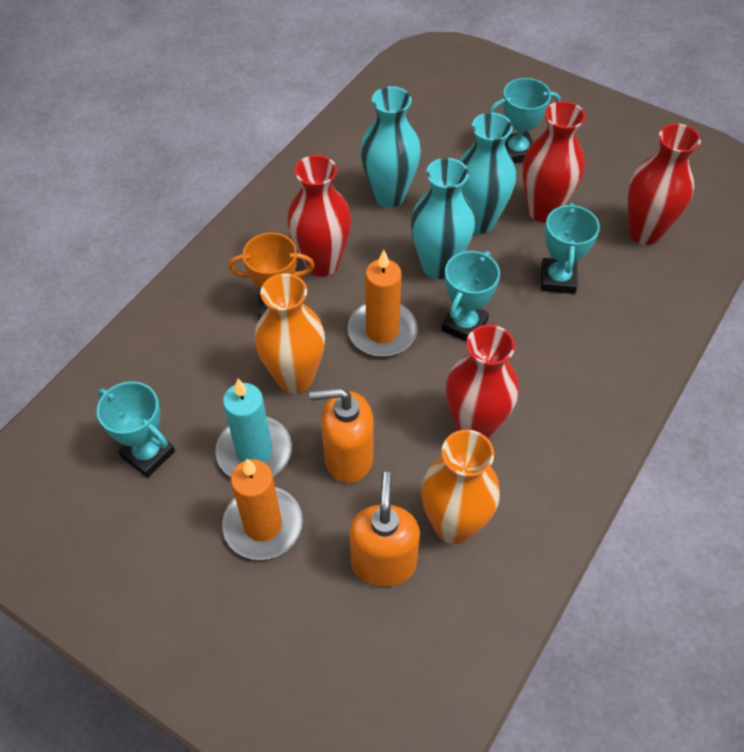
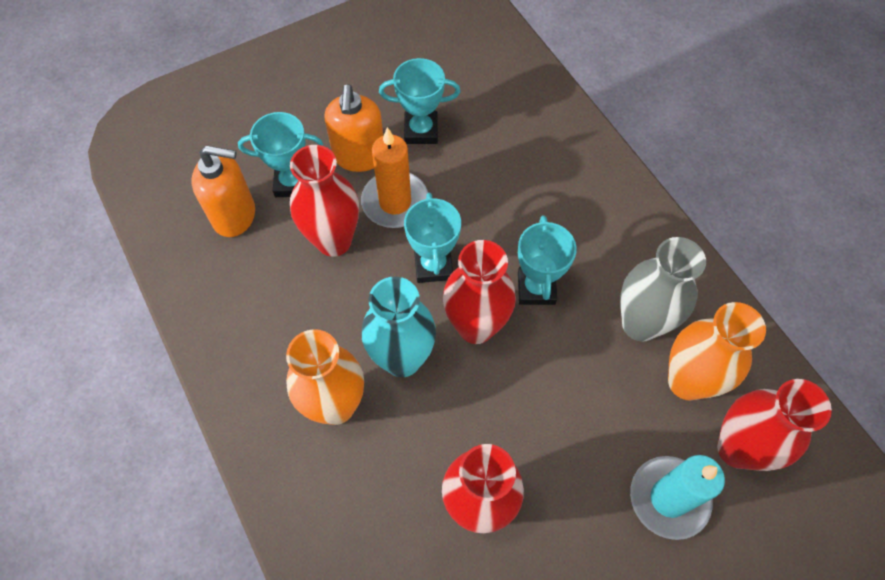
grey vase: 0 -> 1
orange candle: 2 -> 1
orange trophy: 1 -> 0
turquoise vase: 3 -> 1

